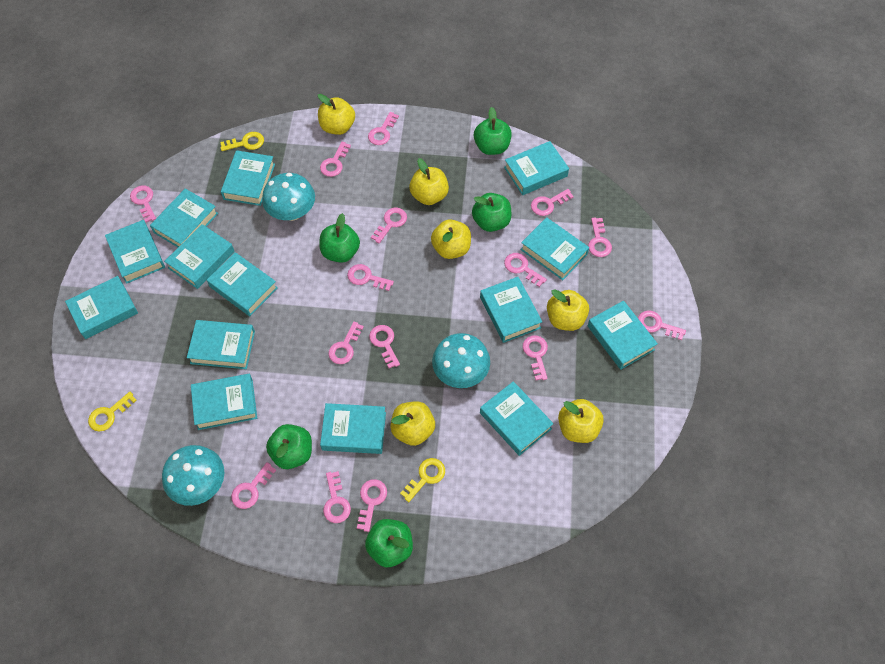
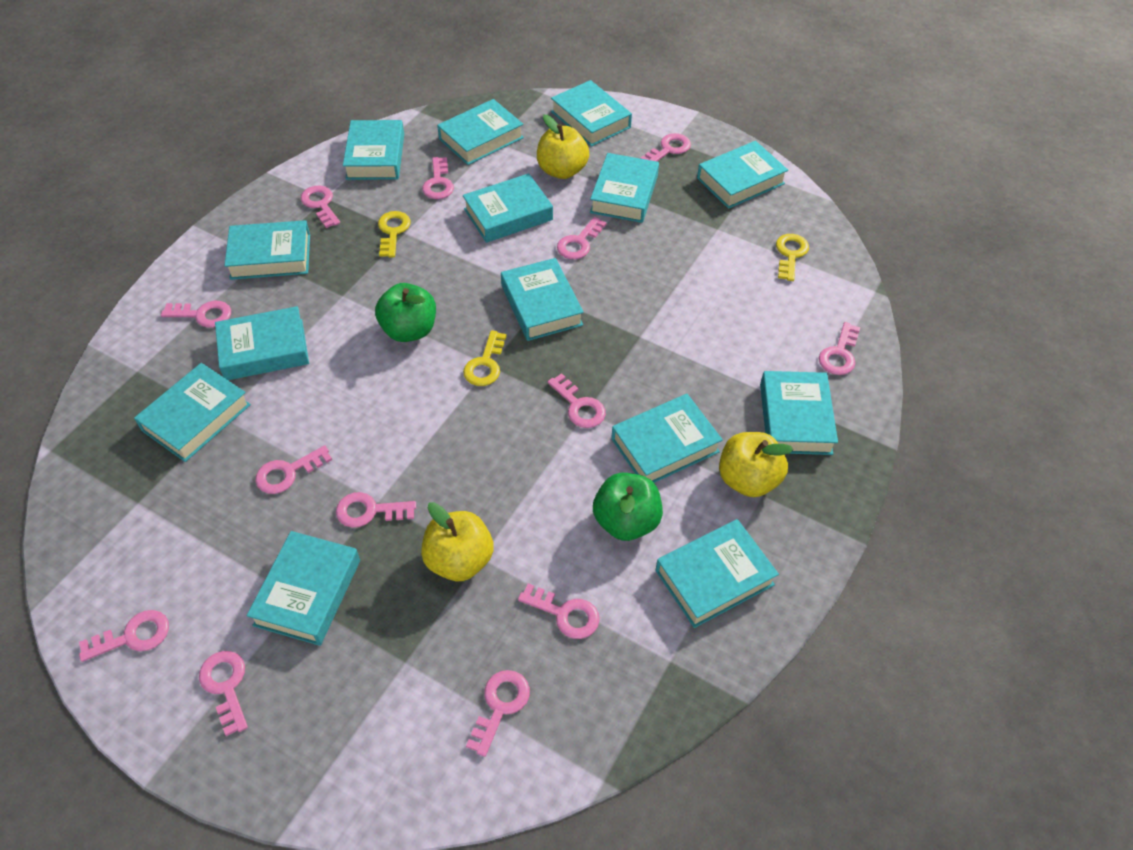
green apple: 5 -> 2
pink key: 15 -> 13
turquoise mushroom: 3 -> 0
yellow apple: 6 -> 3

